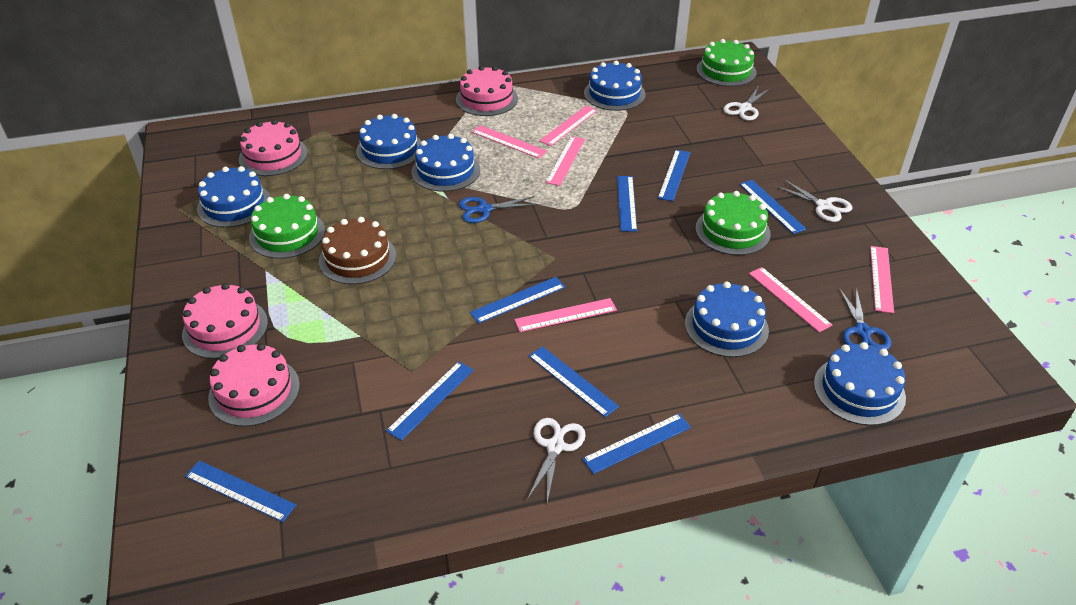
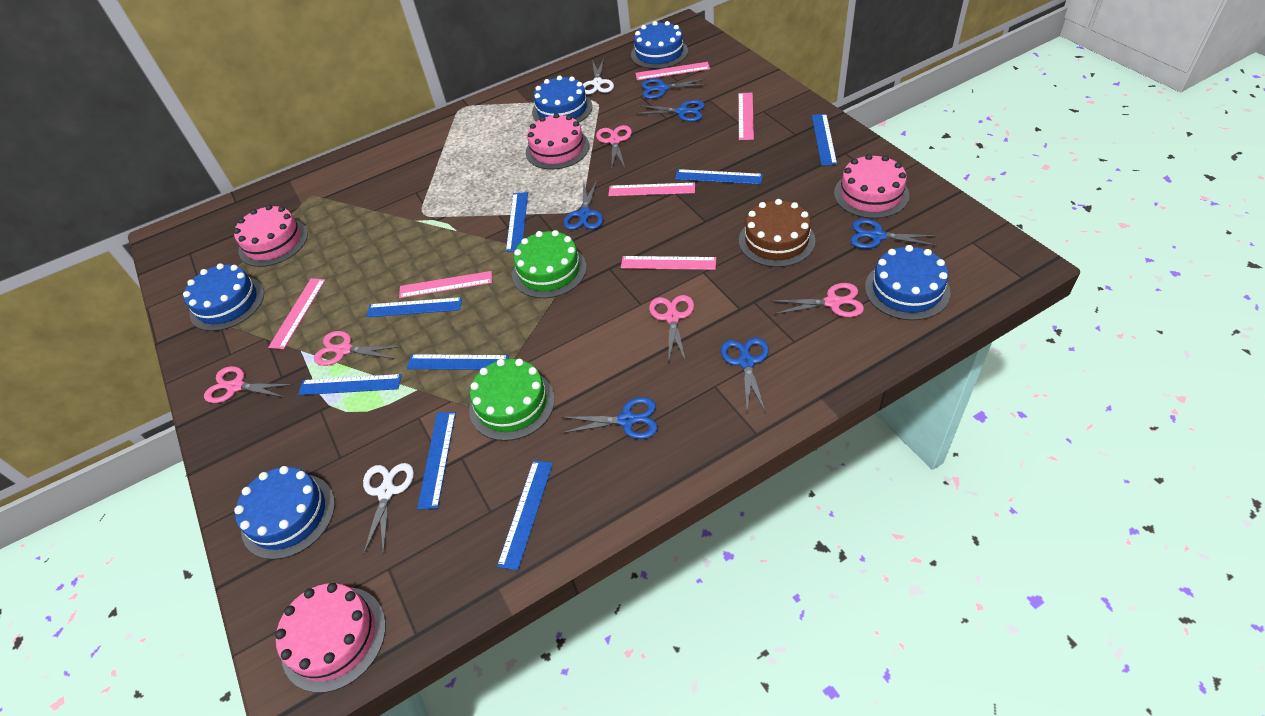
blue cake: 6 -> 5
blue scissors: 2 -> 6
green cake: 3 -> 2
pink scissors: 0 -> 5
white scissors: 3 -> 2

